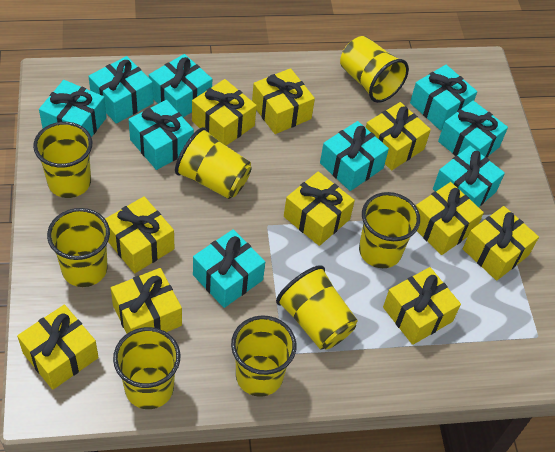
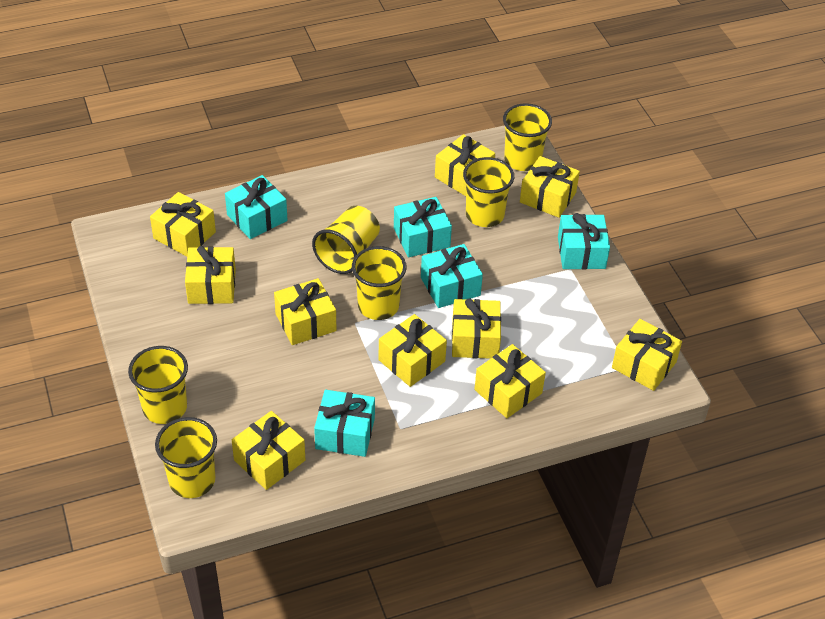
turquoise gift: 9 -> 5
yellow cup: 8 -> 6

